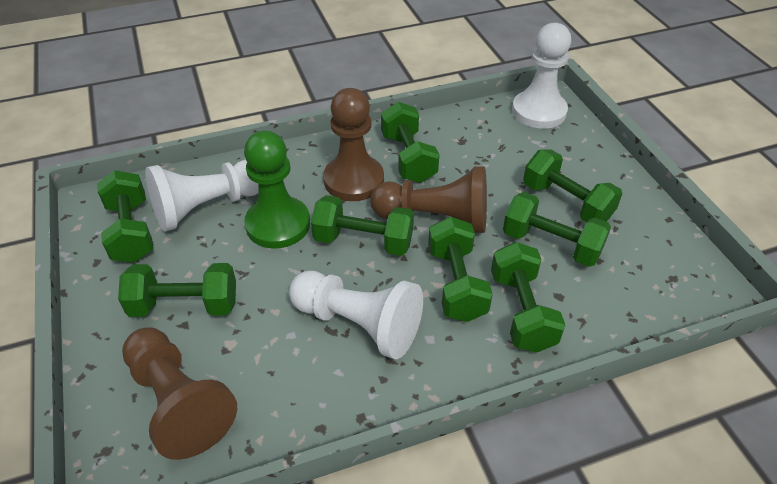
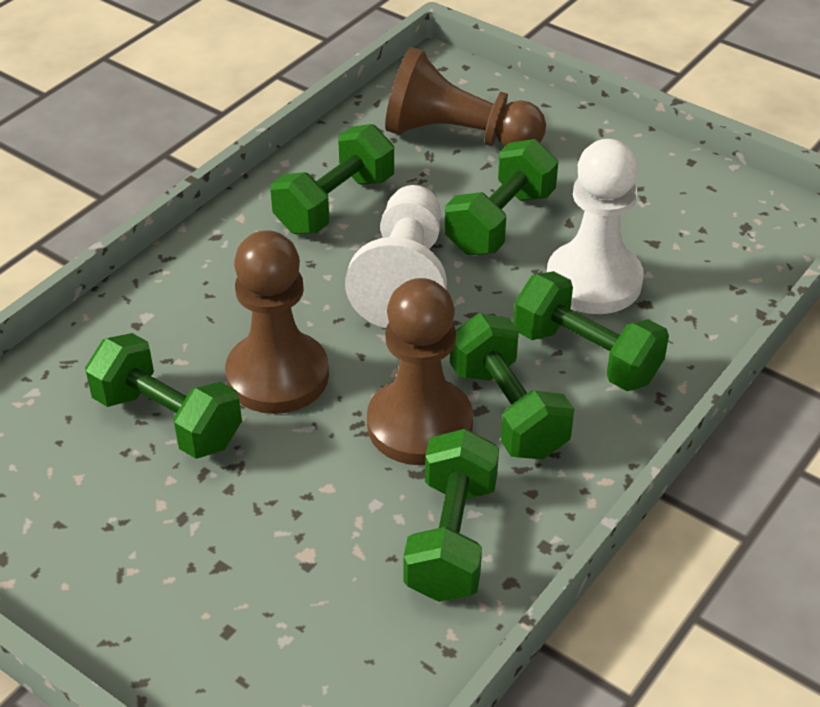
green dumbbell: 8 -> 6
green pawn: 1 -> 0
white pawn: 3 -> 2

